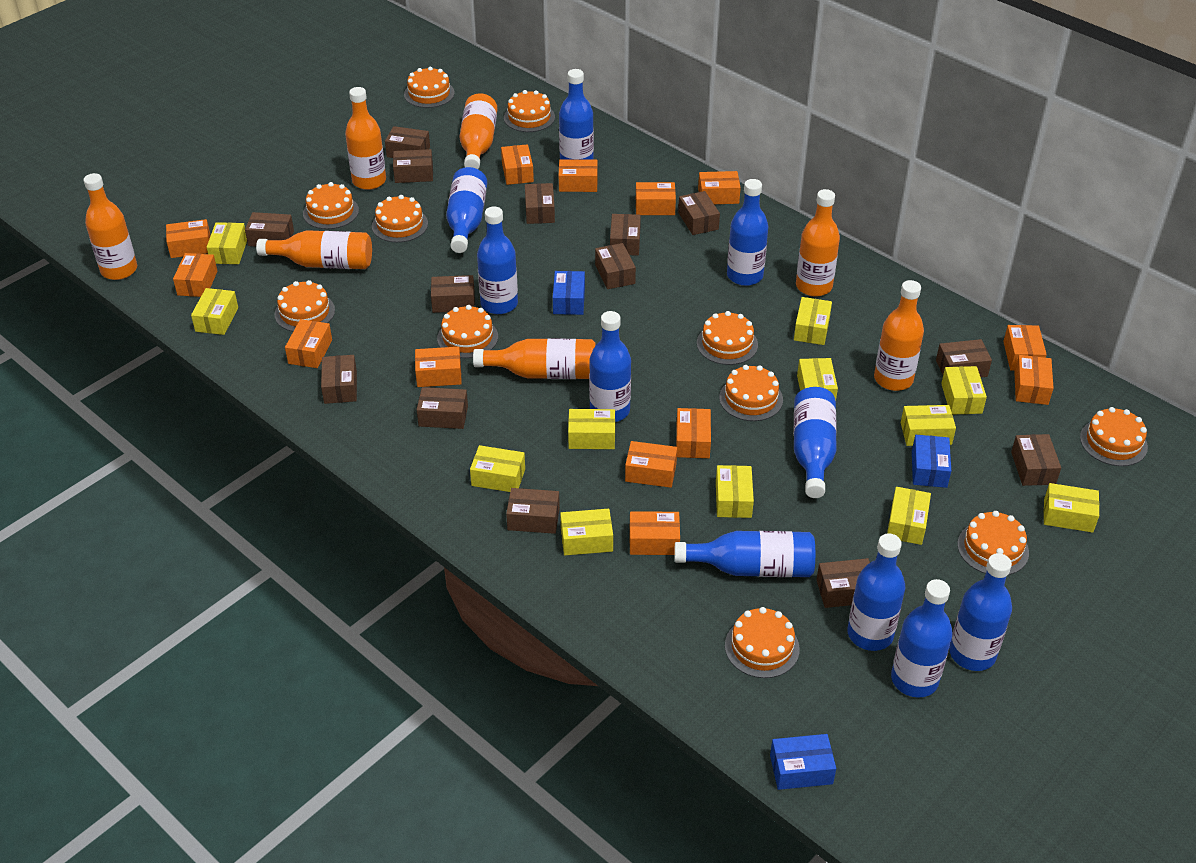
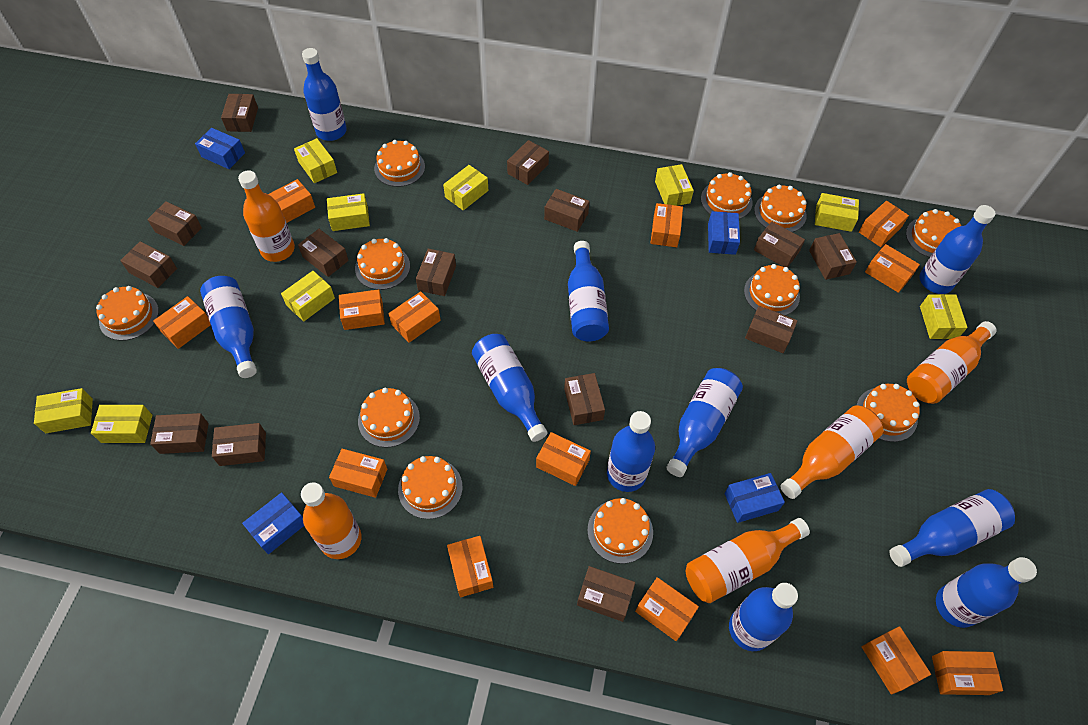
blue box: 3 -> 4
orange bottle: 7 -> 5
yellow box: 12 -> 9

